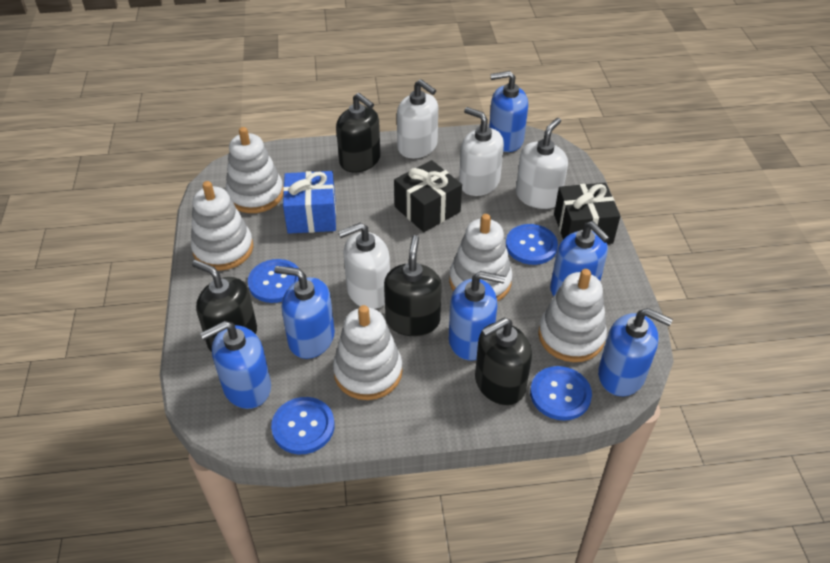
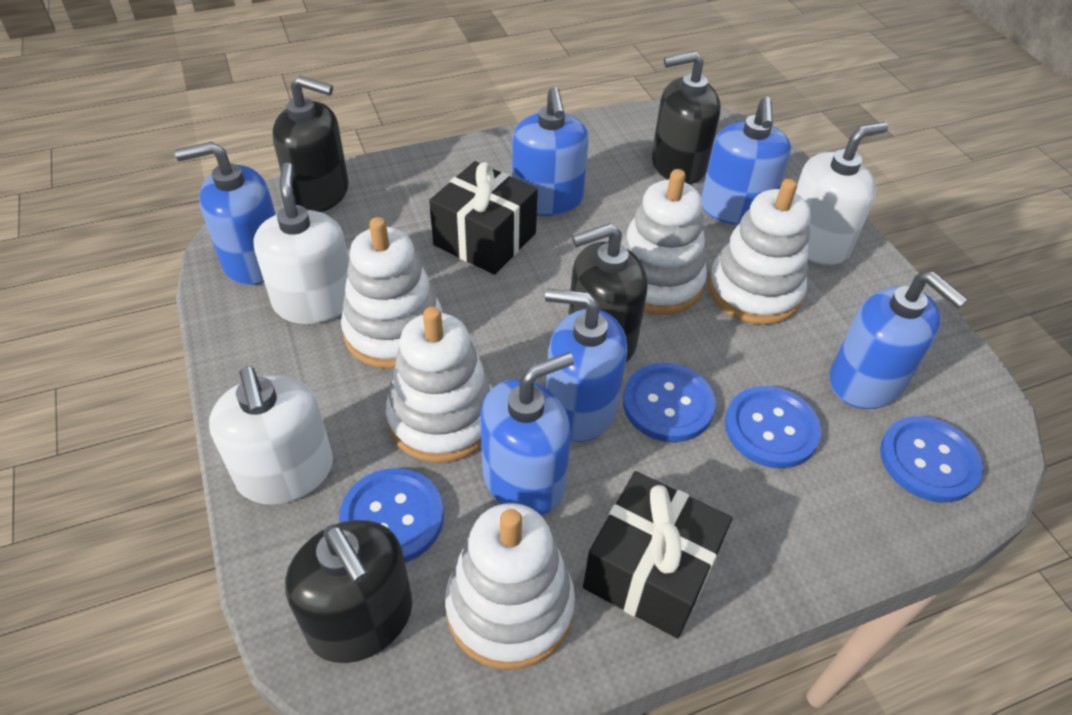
blue gift: 1 -> 0
white soap dispenser: 4 -> 3

